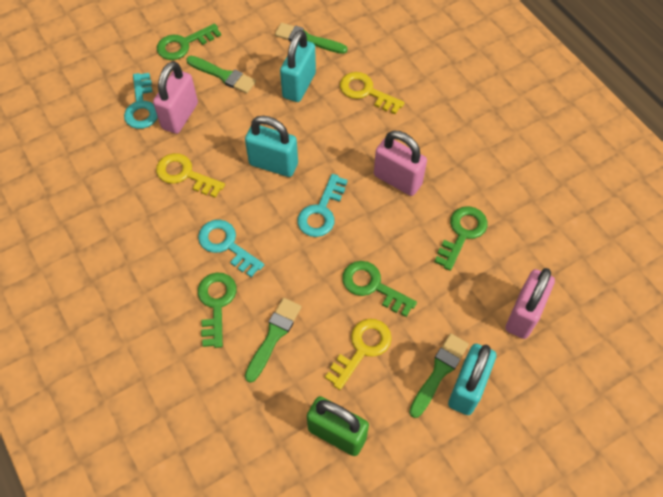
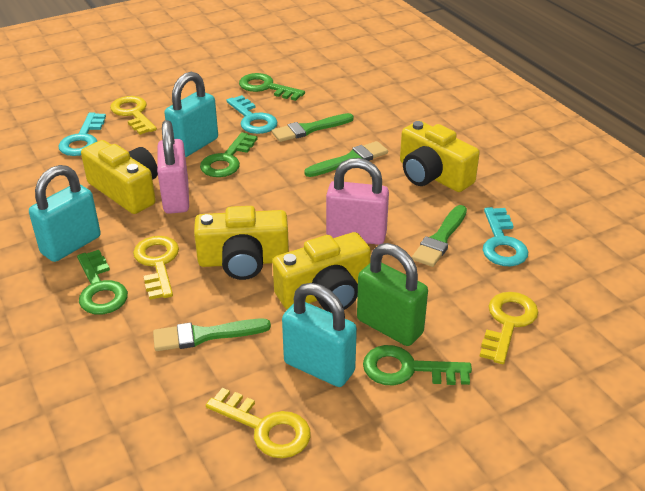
pink padlock: 3 -> 2
yellow camera: 0 -> 4
yellow key: 3 -> 4

